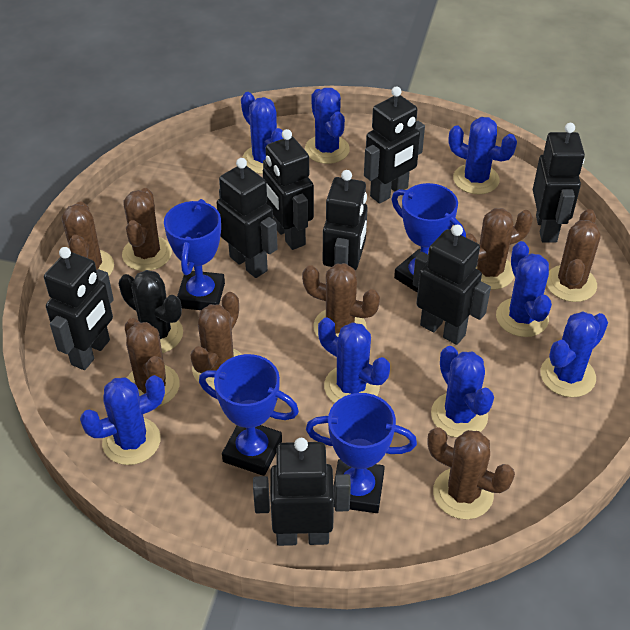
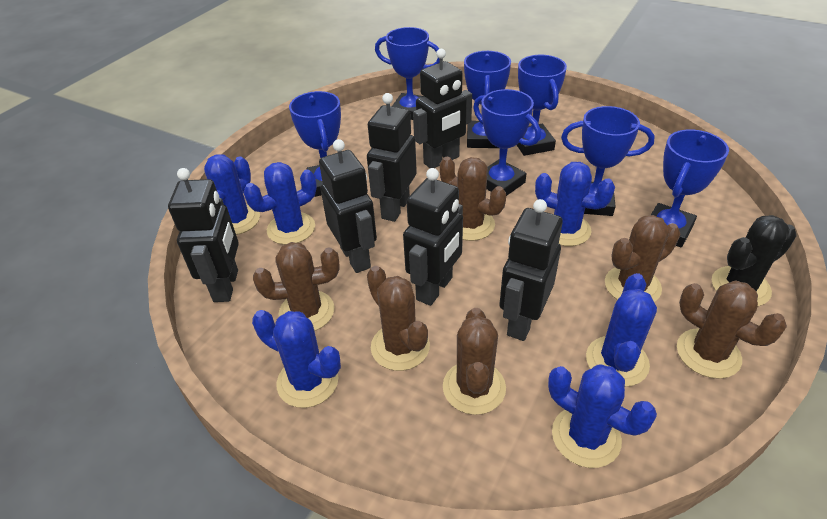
black robot: 8 -> 6
blue cactus: 8 -> 6
blue trophy: 4 -> 7
brown cactus: 8 -> 6

